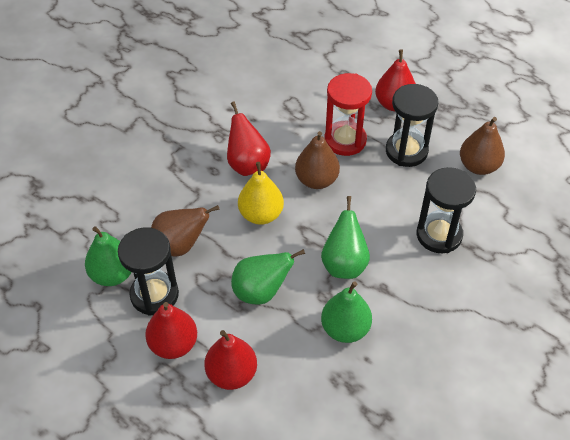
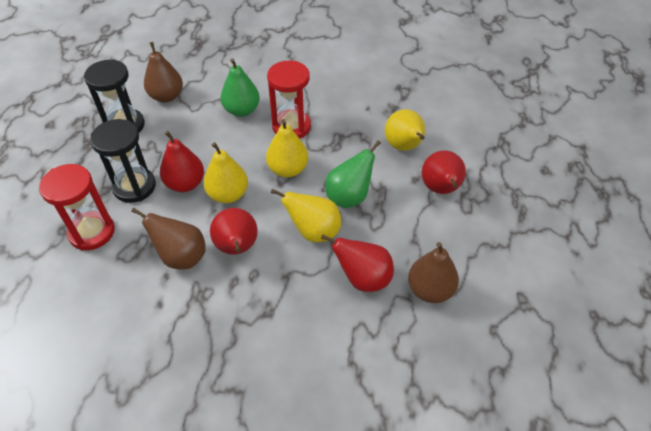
black hourglass: 3 -> 2
green pear: 4 -> 2
red hourglass: 1 -> 2
yellow pear: 1 -> 4

